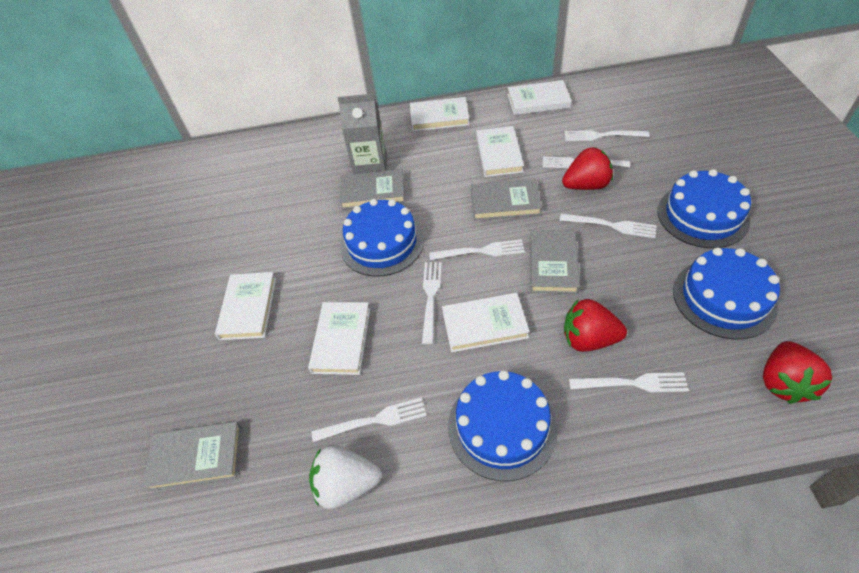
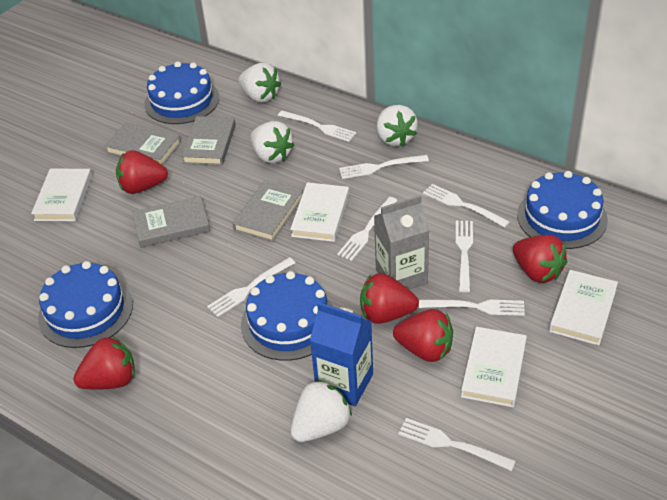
blue carton: 0 -> 1
red strawberry: 3 -> 5
white book: 6 -> 4
white fork: 7 -> 8
white strawberry: 1 -> 4

